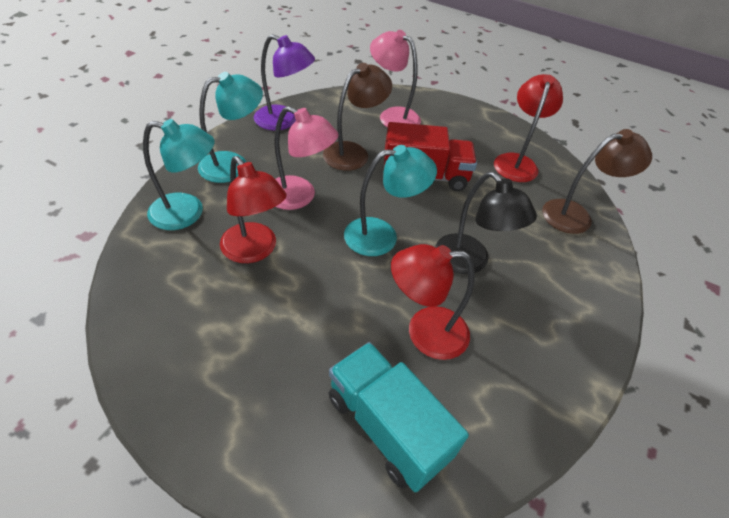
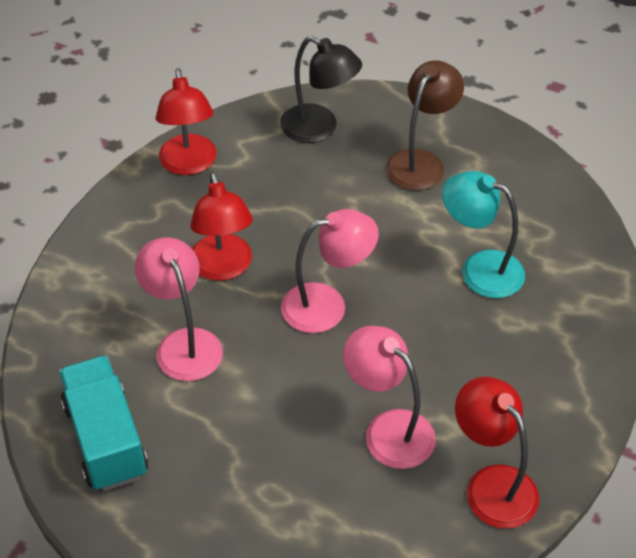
brown lamp: 2 -> 1
pink lamp: 2 -> 3
purple lamp: 1 -> 0
red truck: 1 -> 0
turquoise lamp: 3 -> 1

